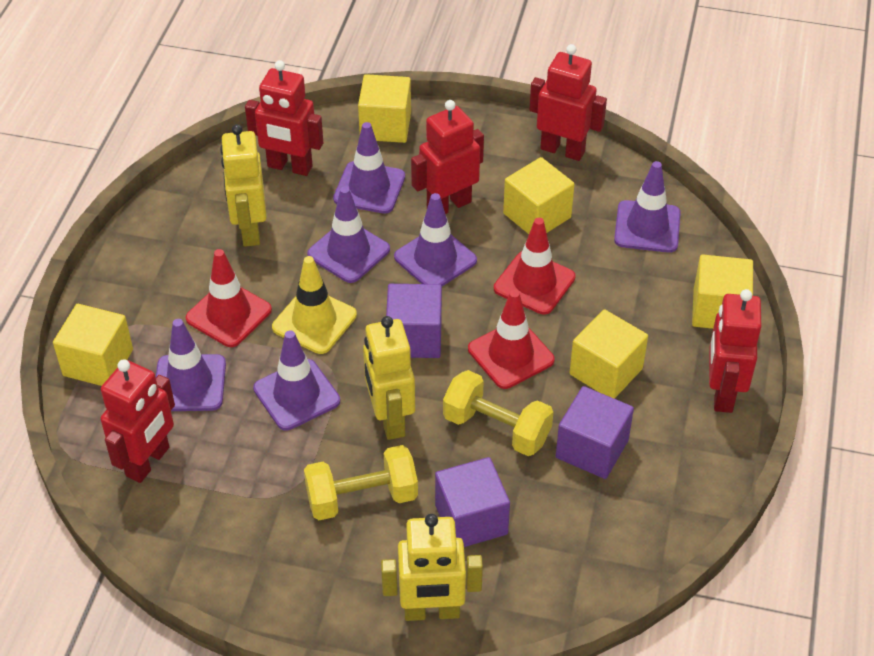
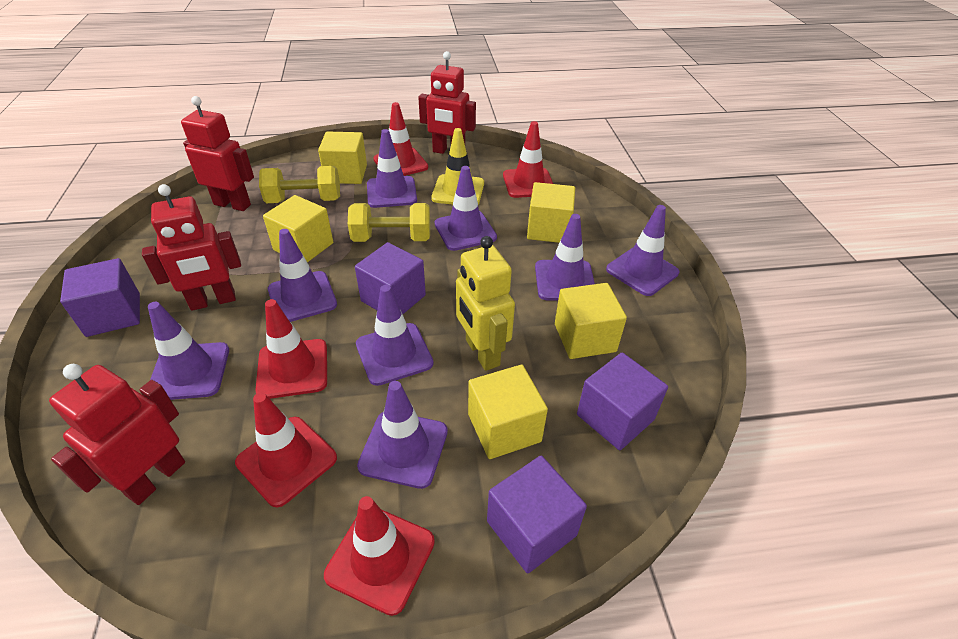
purple cube: 3 -> 4
purple traffic cone: 6 -> 8
red robot: 5 -> 4
red traffic cone: 3 -> 5
yellow robot: 3 -> 1

